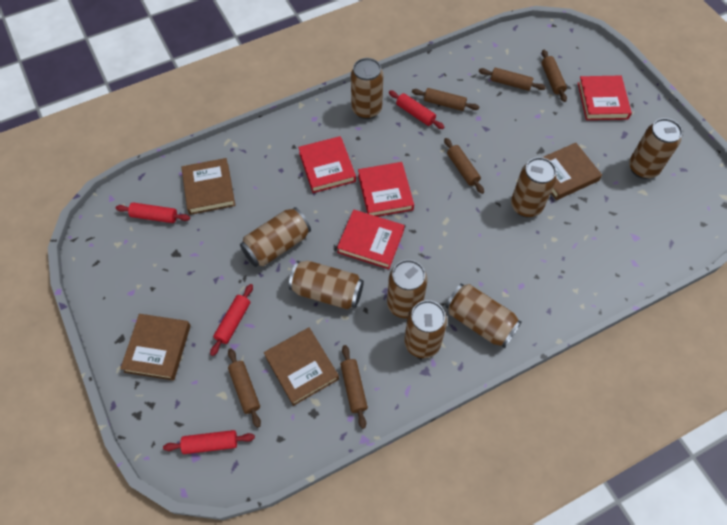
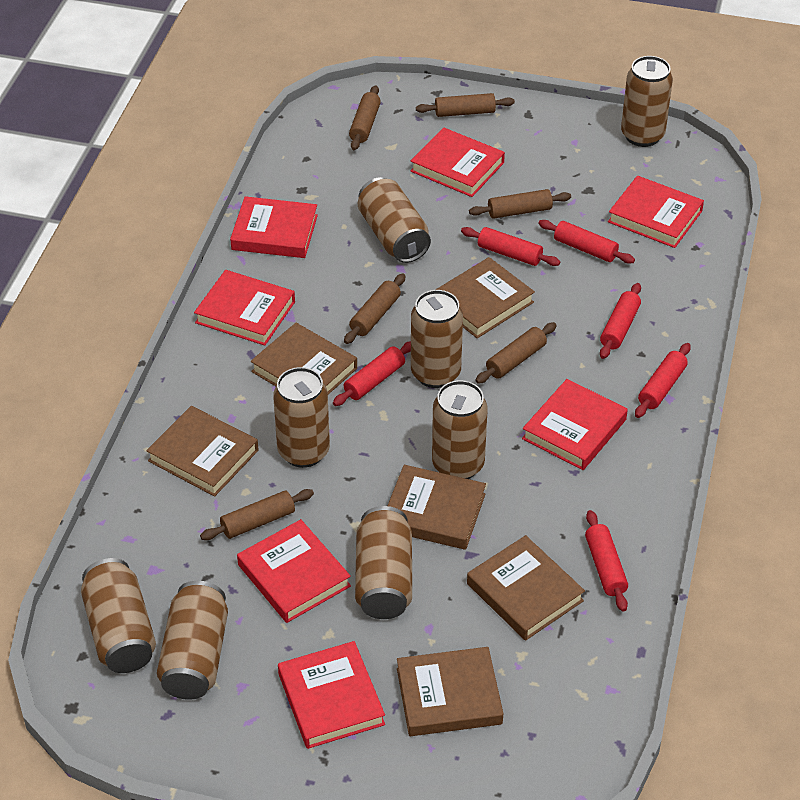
brown book: 4 -> 6
red book: 4 -> 7
red rolling pin: 4 -> 6

